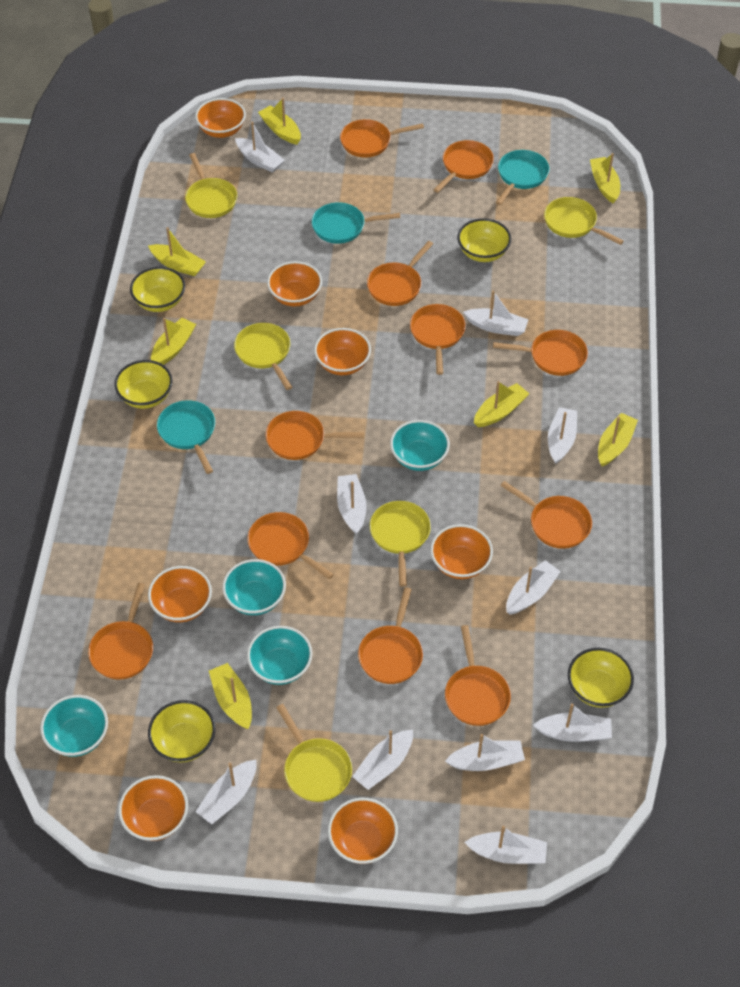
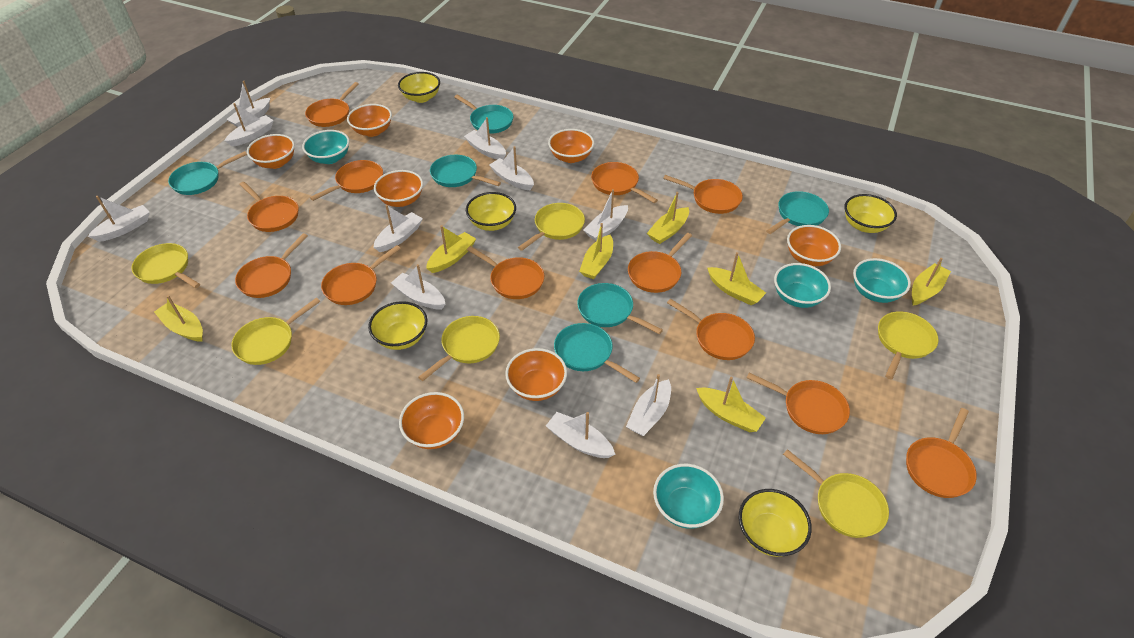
orange pan: 11 -> 12
turquoise pan: 3 -> 6
yellow pan: 5 -> 6

